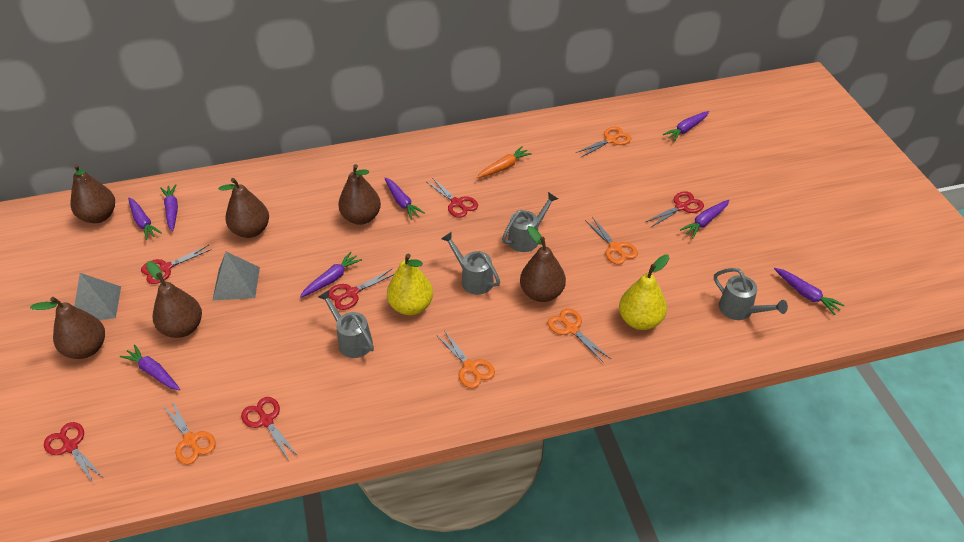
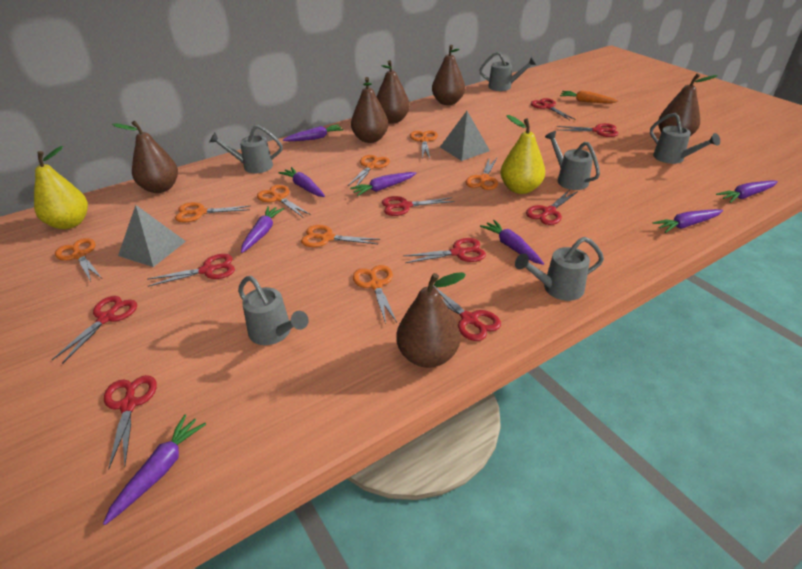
grey watering can: 4 -> 6
orange scissors: 5 -> 8
red scissors: 6 -> 9

